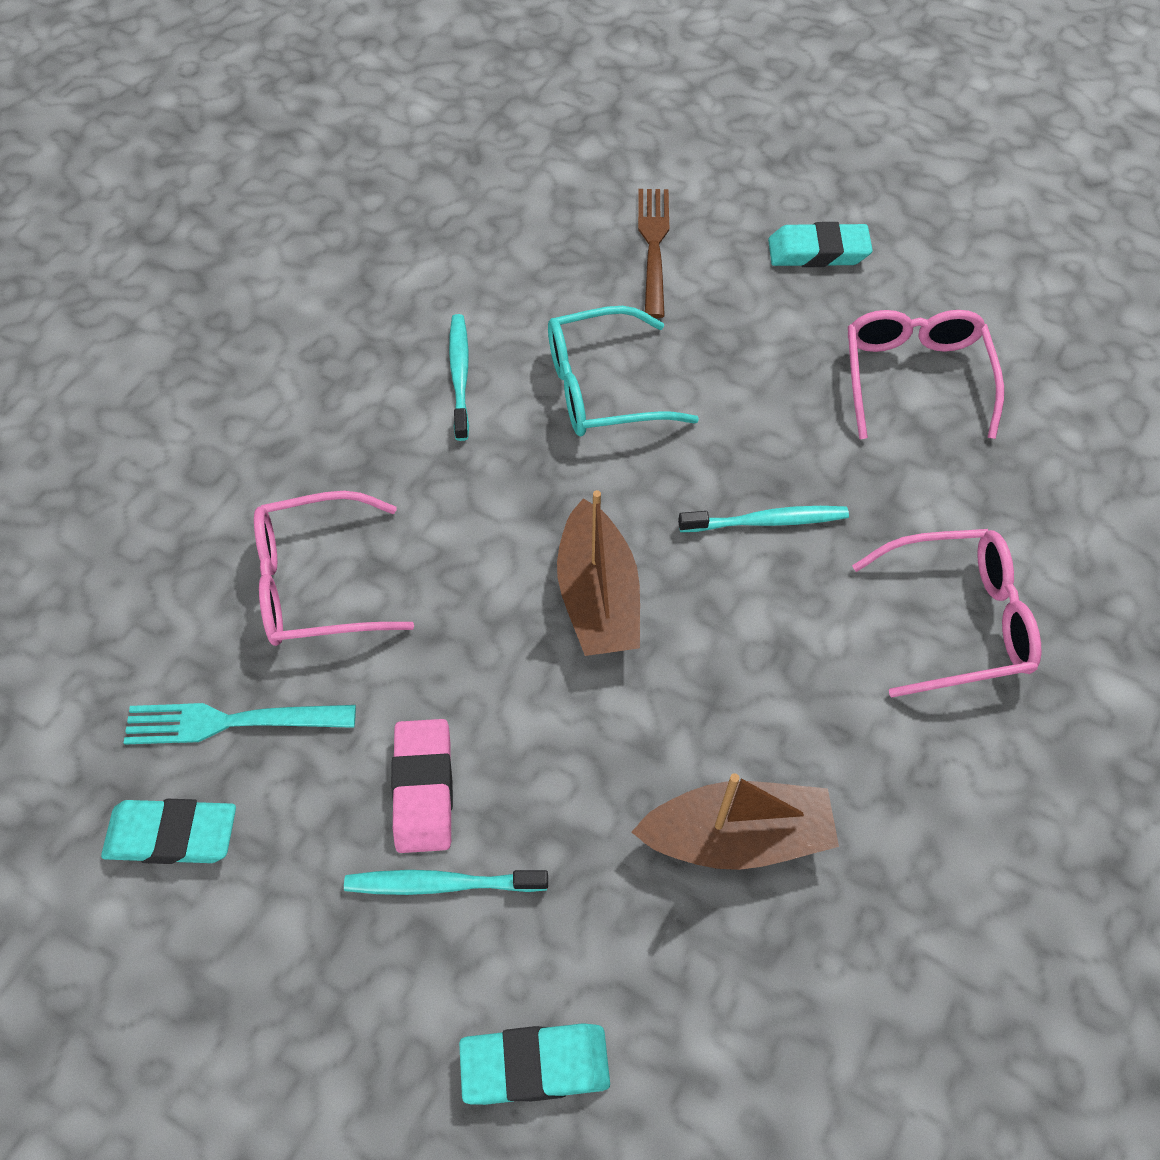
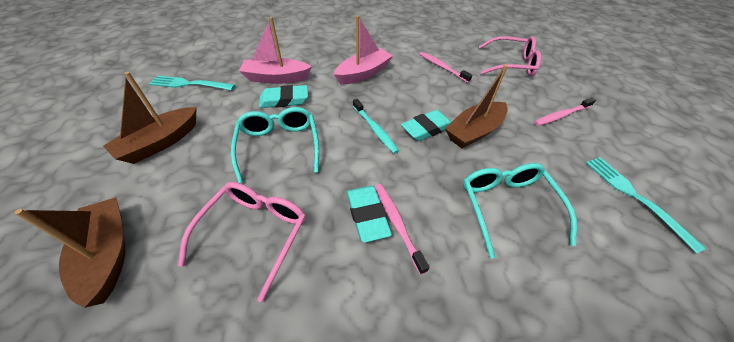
brown boat: 2 -> 3
brown fork: 1 -> 0
pink boat: 0 -> 2
pink eraser: 1 -> 0
pink glasses: 3 -> 2
pink toothbrush: 0 -> 3
turquoise fork: 1 -> 2
turquoise glasses: 1 -> 2
turquoise toothbrush: 3 -> 1

